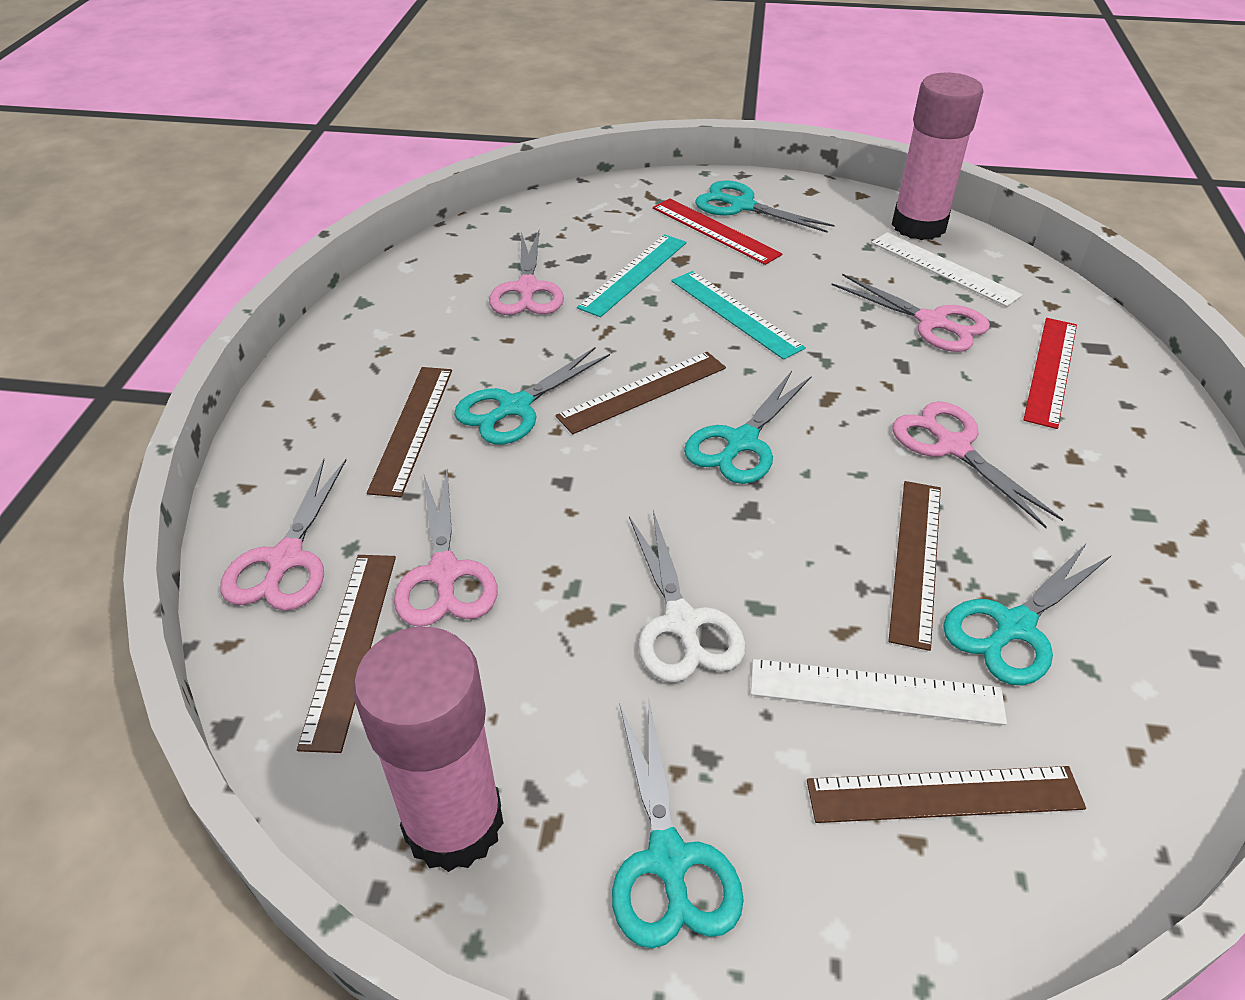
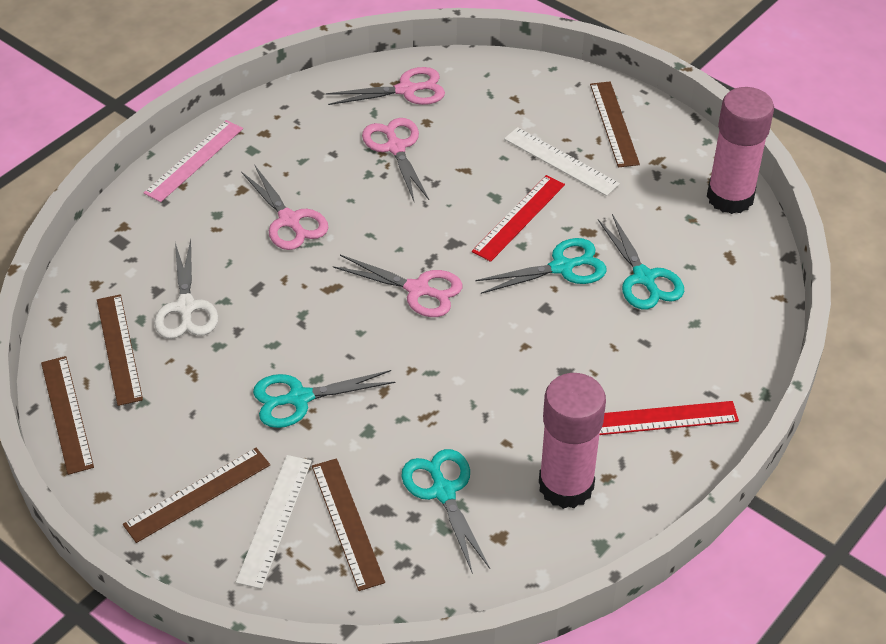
pink ruler: 0 -> 1
pink scissors: 5 -> 4
turquoise ruler: 2 -> 0
turquoise scissors: 5 -> 4

